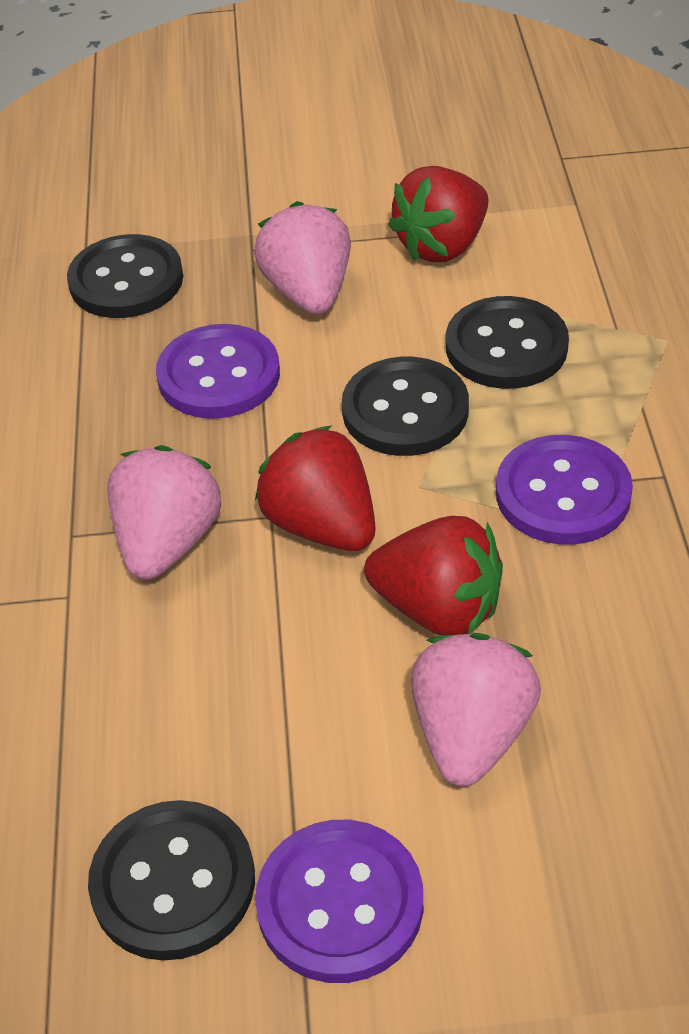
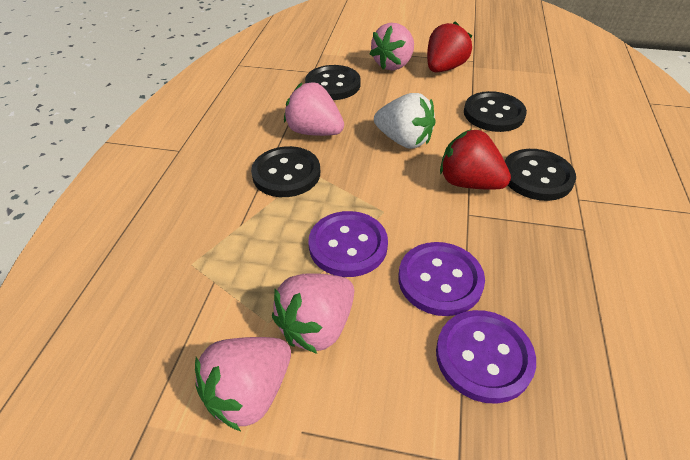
pink strawberry: 3 -> 4
red strawberry: 3 -> 2
white strawberry: 0 -> 1

